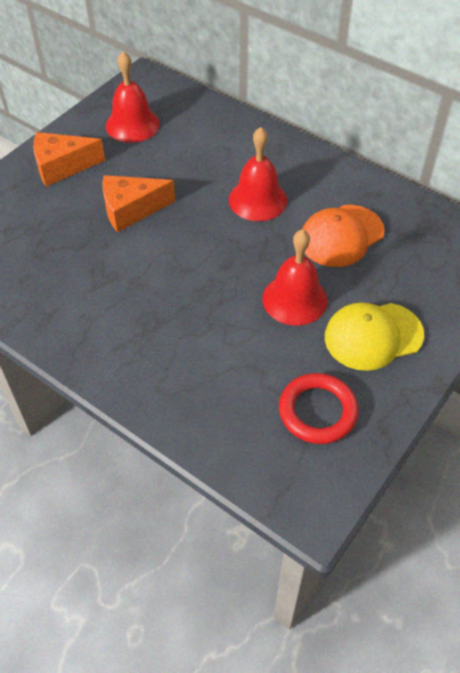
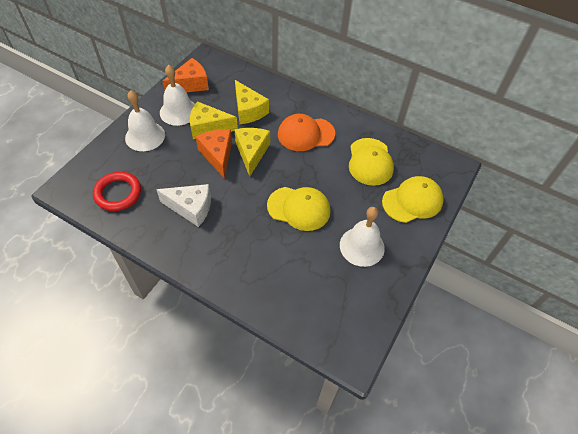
red bell: 3 -> 0
white bell: 0 -> 3
white cheese: 0 -> 1
yellow cap: 1 -> 3
yellow cheese: 0 -> 3

